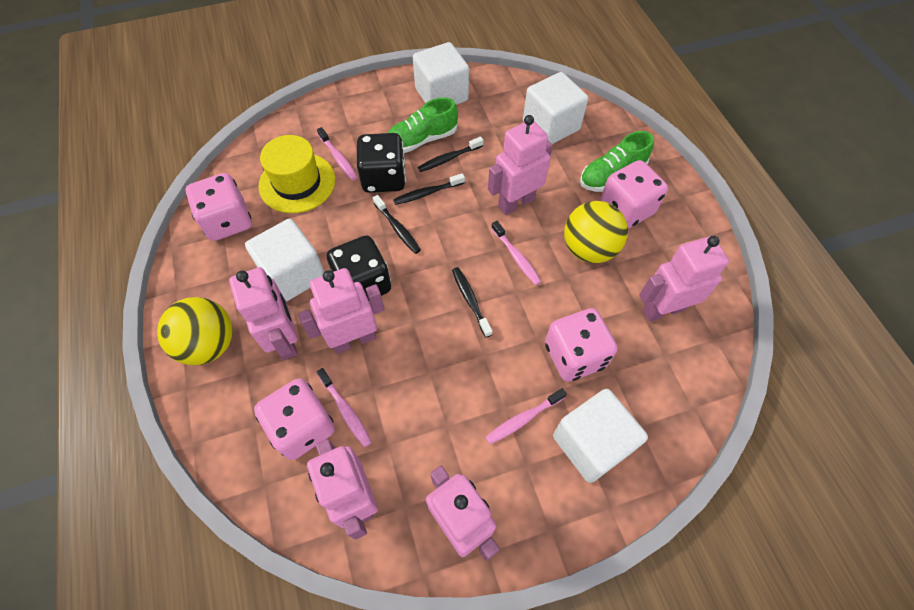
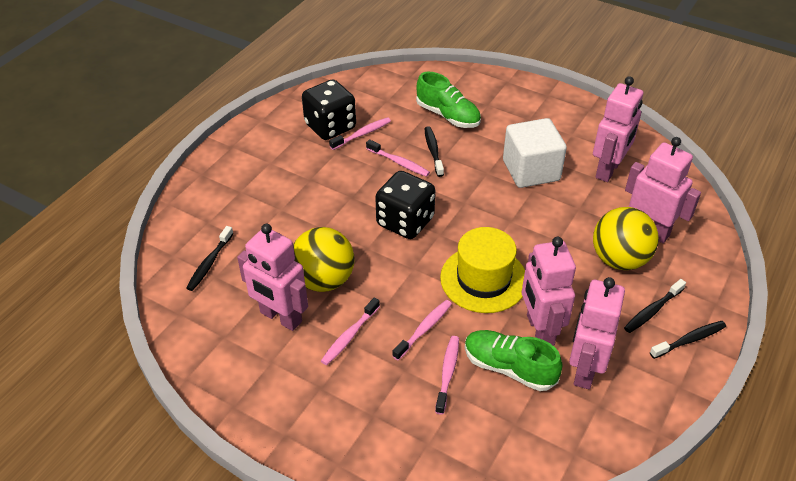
pink dice: 4 -> 0
pink robot: 6 -> 5
pink toothbrush: 4 -> 5
white cube: 4 -> 1

